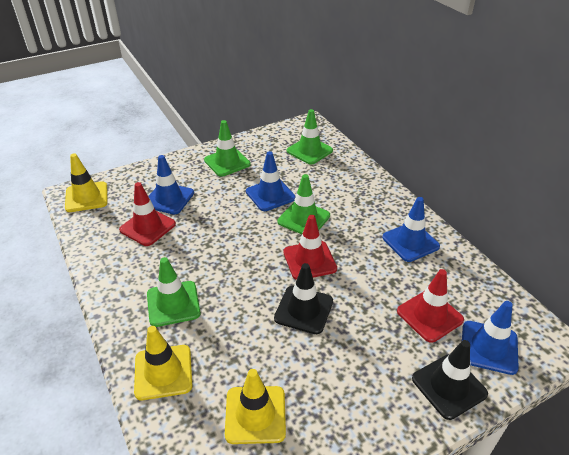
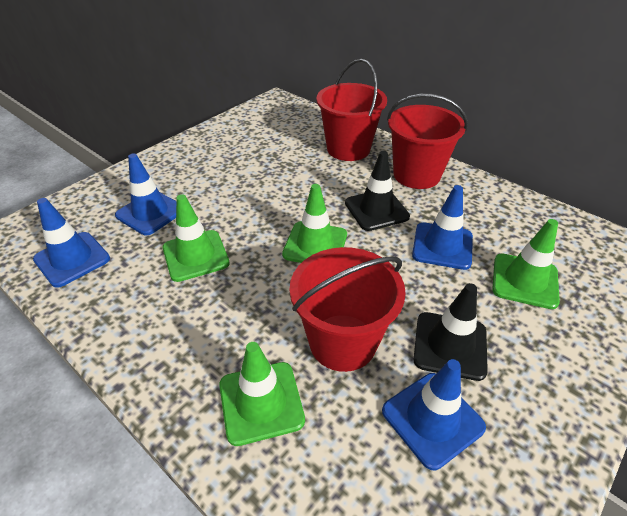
red bucket: 0 -> 3
red traffic cone: 3 -> 0
yellow traffic cone: 3 -> 0

